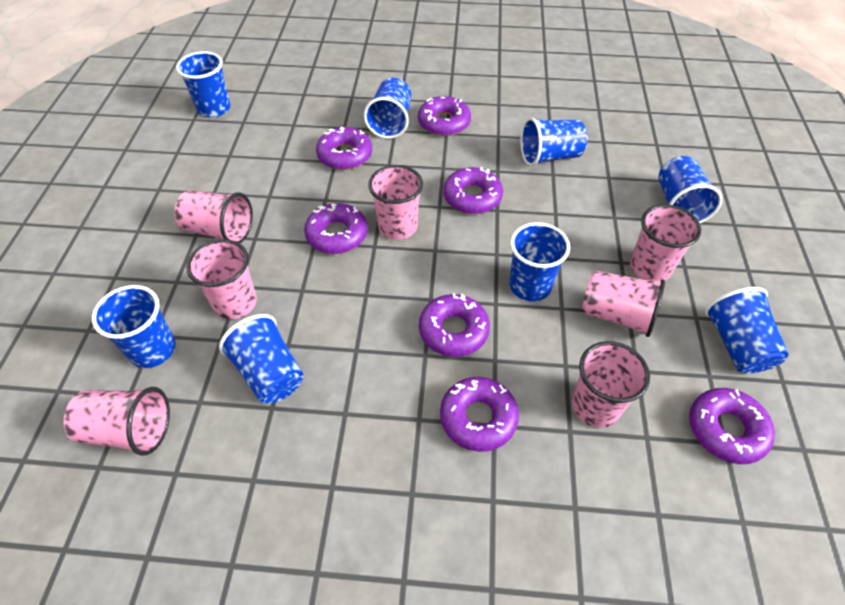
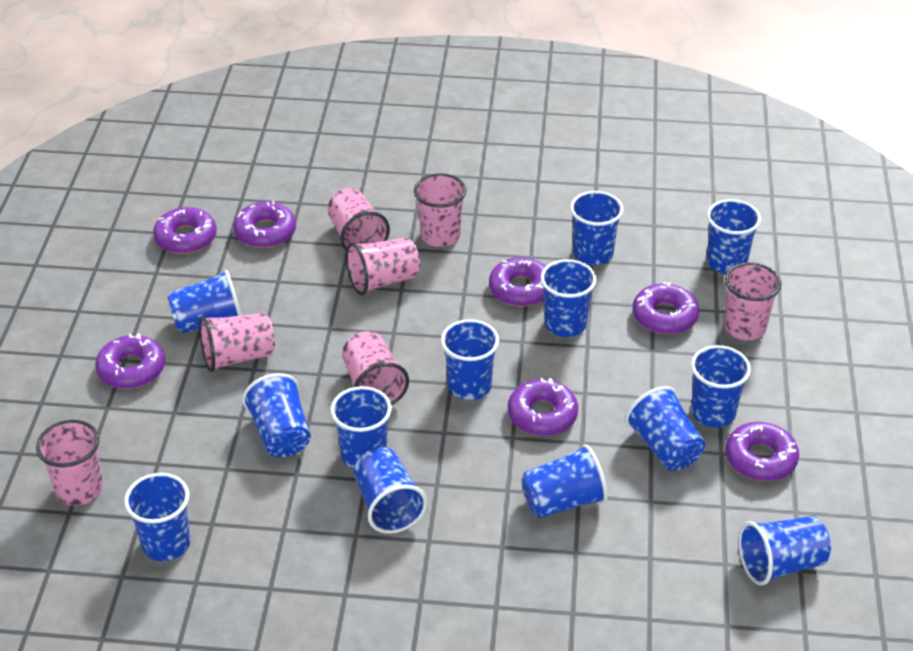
blue cup: 8 -> 13

